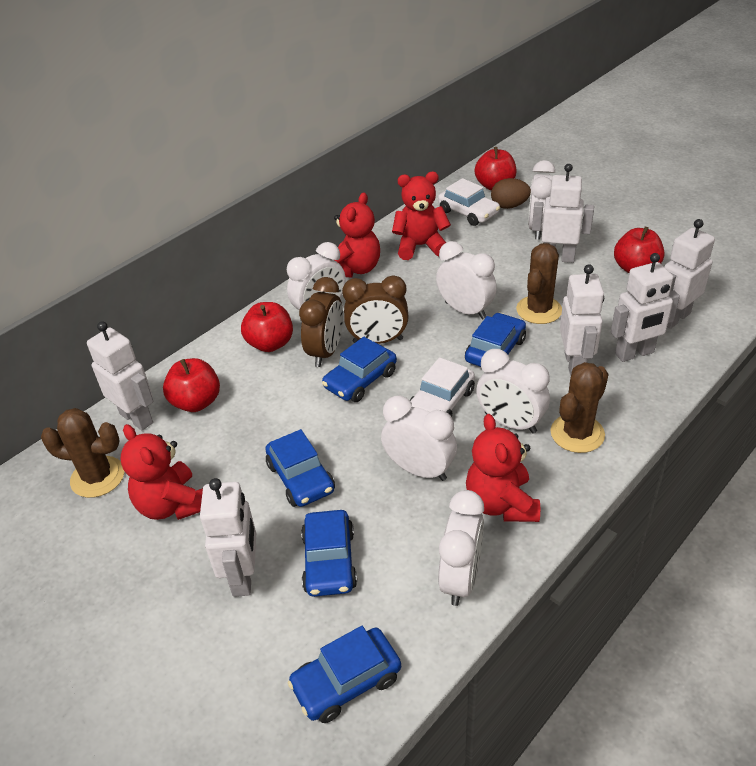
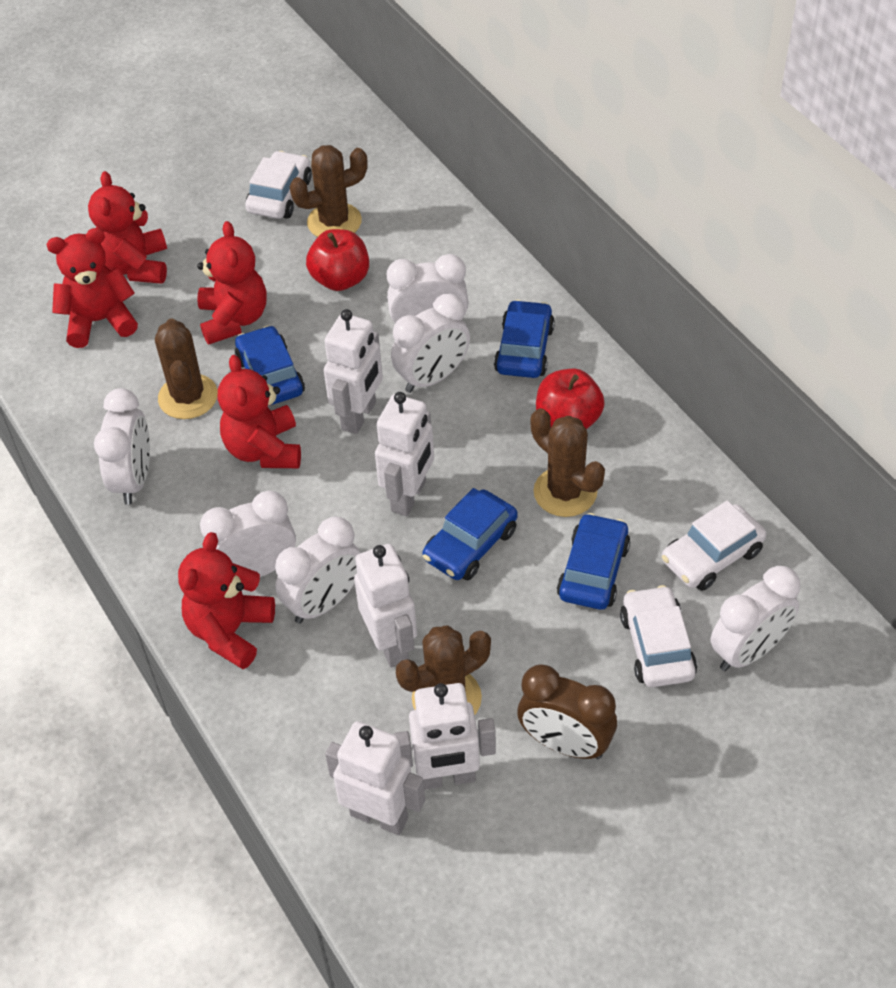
blue car: 5 -> 4
brown cactus: 3 -> 4
brown clock: 2 -> 1
brown egg: 1 -> 0
red apple: 4 -> 2
red teddy bear: 4 -> 5
white car: 2 -> 3
white robot: 6 -> 5

